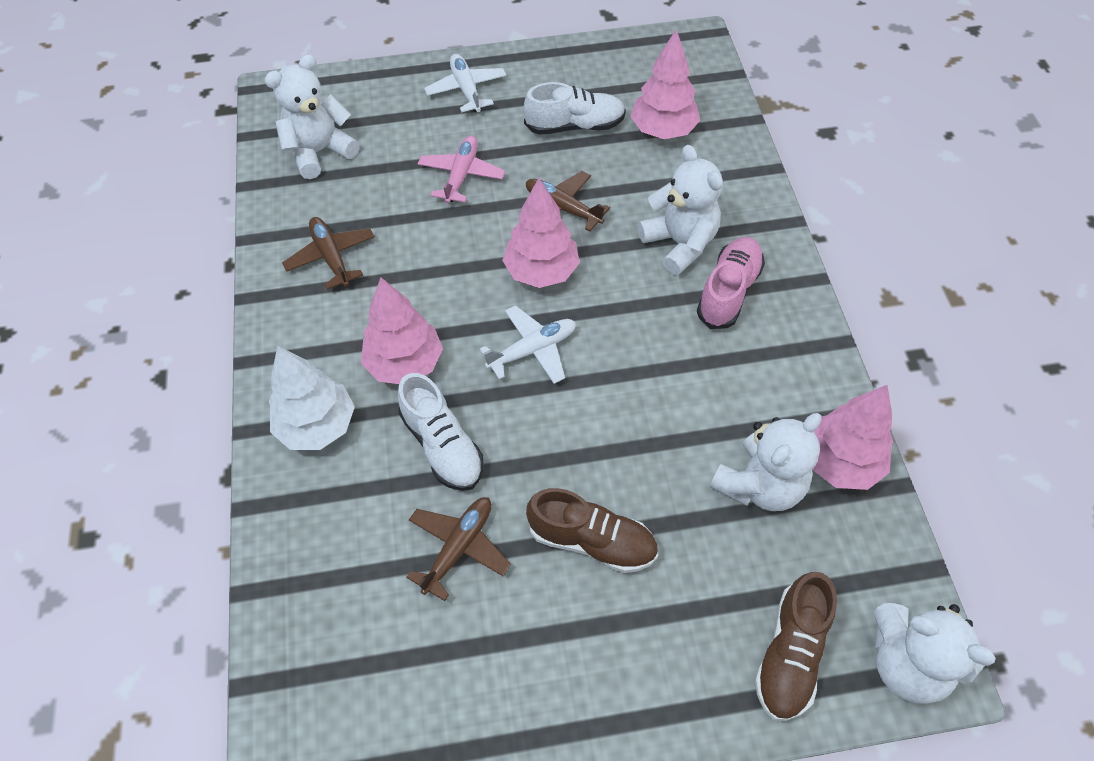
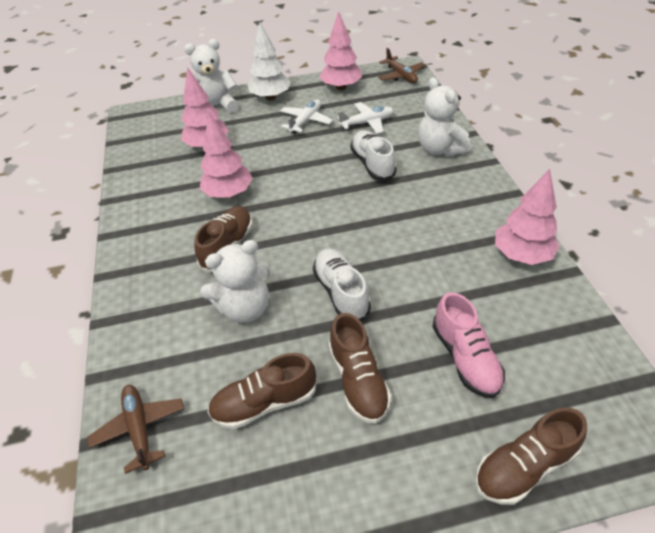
brown plane: 3 -> 2
brown shoe: 2 -> 4
pink plane: 1 -> 0
white teddy bear: 4 -> 3

